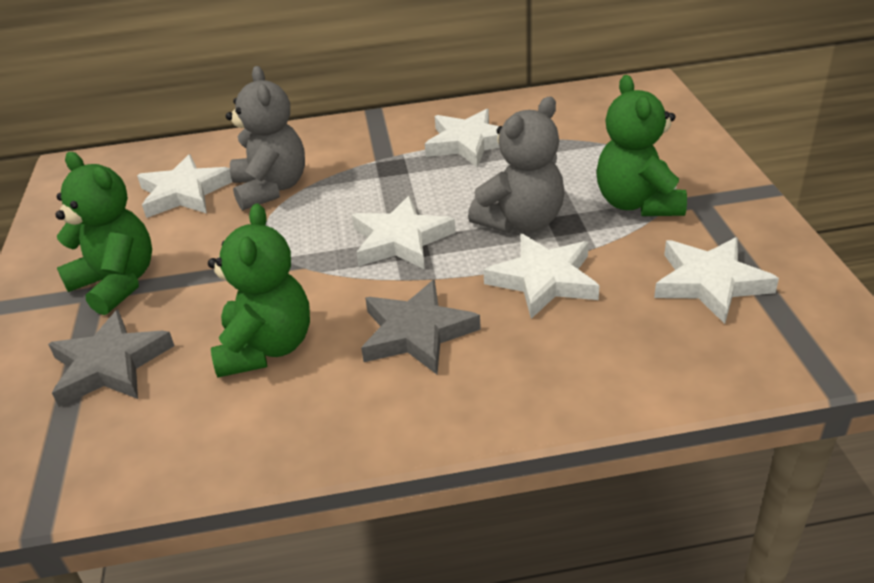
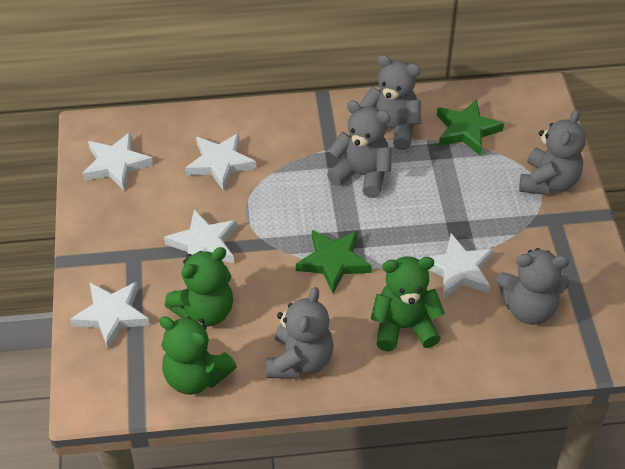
green star: 0 -> 2
grey star: 2 -> 0
grey teddy bear: 2 -> 5

